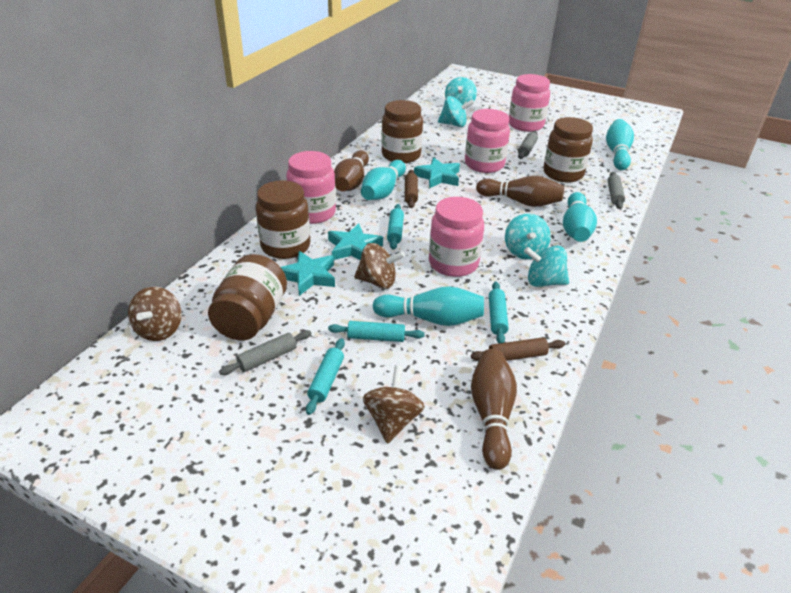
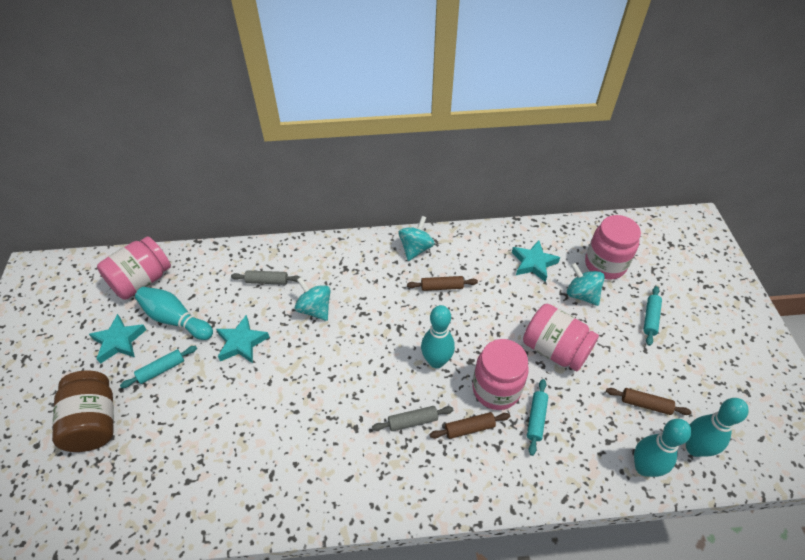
brown bowling pin: 3 -> 0
brown jar: 4 -> 1
brown rolling pin: 2 -> 3
brown spinning top: 3 -> 0
grey rolling pin: 3 -> 2
turquoise rolling pin: 4 -> 3
turquoise spinning top: 4 -> 3

